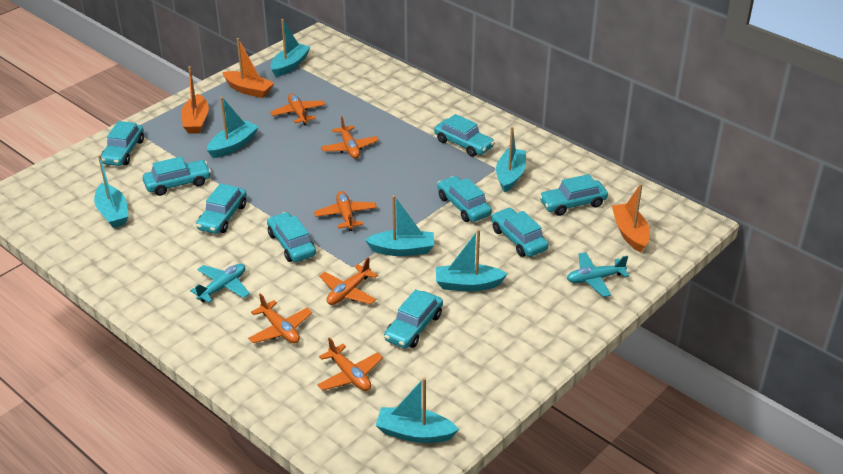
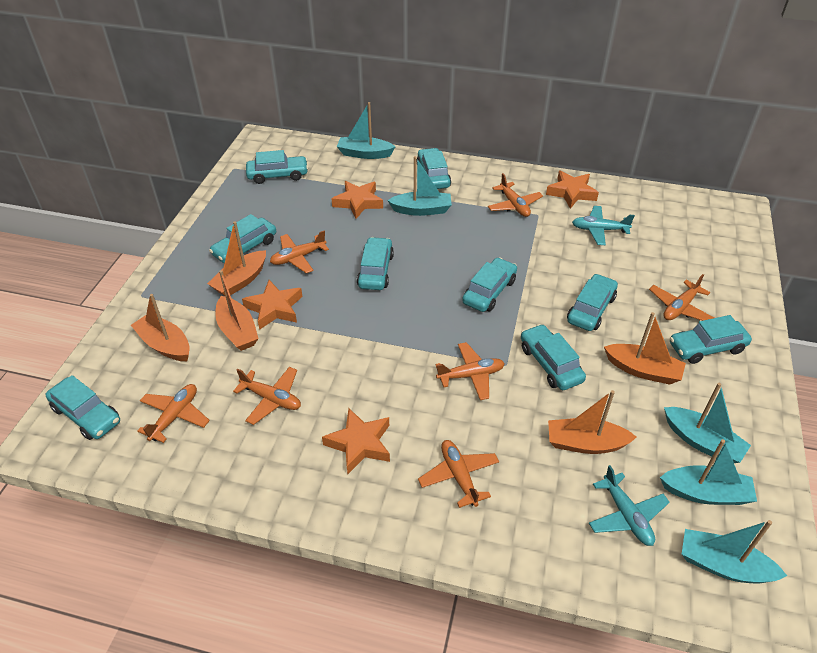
orange boat: 3 -> 5
orange plane: 6 -> 7
orange star: 0 -> 4
turquoise boat: 7 -> 5

